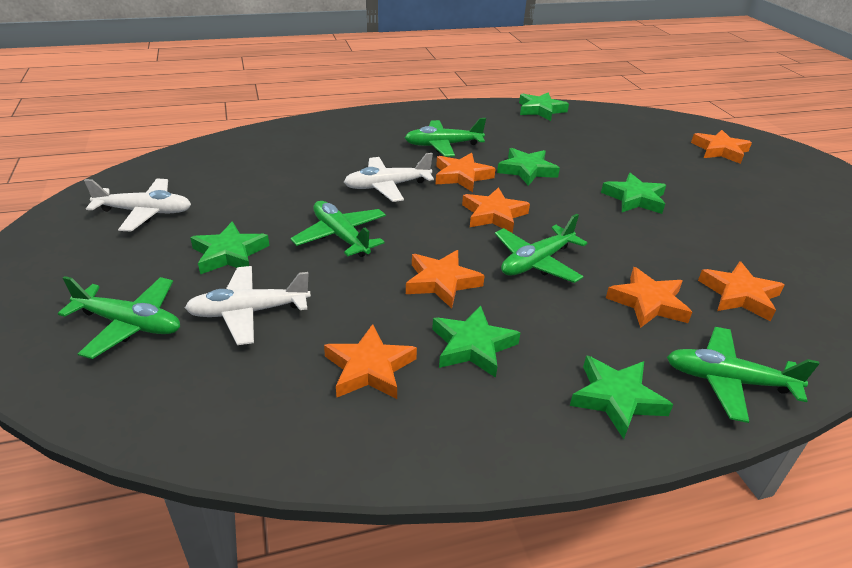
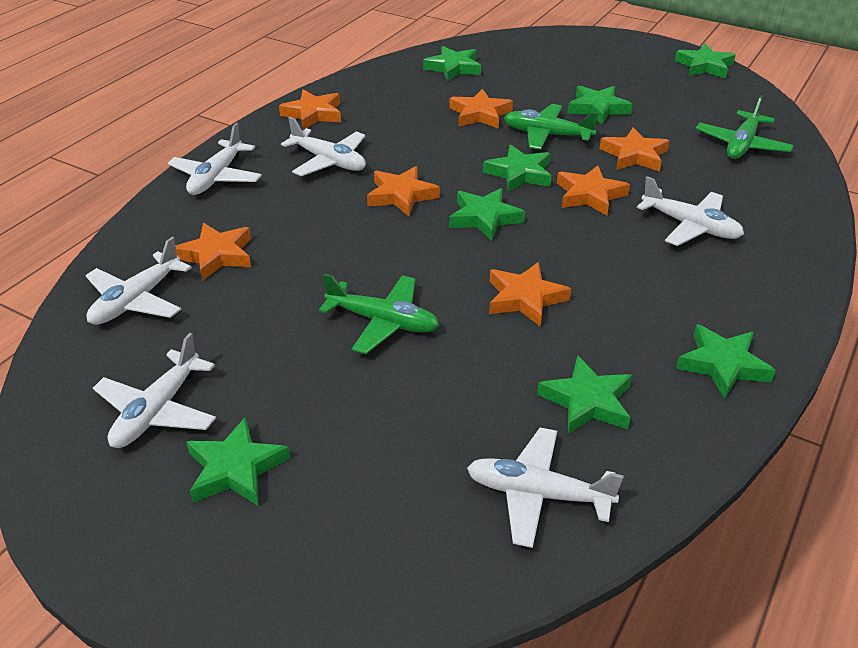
green plane: 5 -> 3
green star: 6 -> 8
white plane: 3 -> 6

